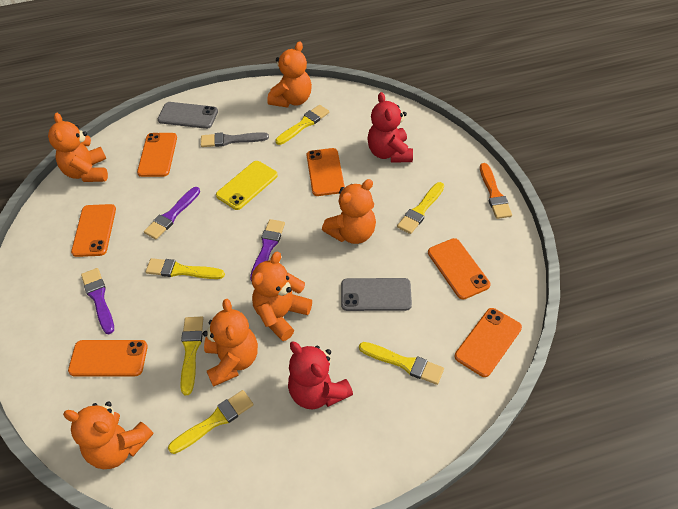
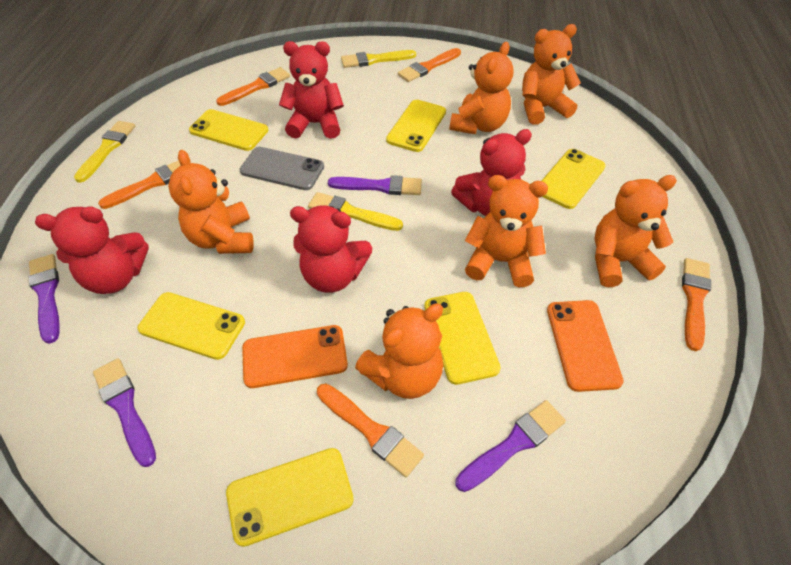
grey brush: 1 -> 0
grey phone: 2 -> 1
orange brush: 1 -> 5
orange phone: 6 -> 2
purple brush: 3 -> 4
red teddy bear: 2 -> 4
yellow brush: 6 -> 3
yellow phone: 1 -> 6

